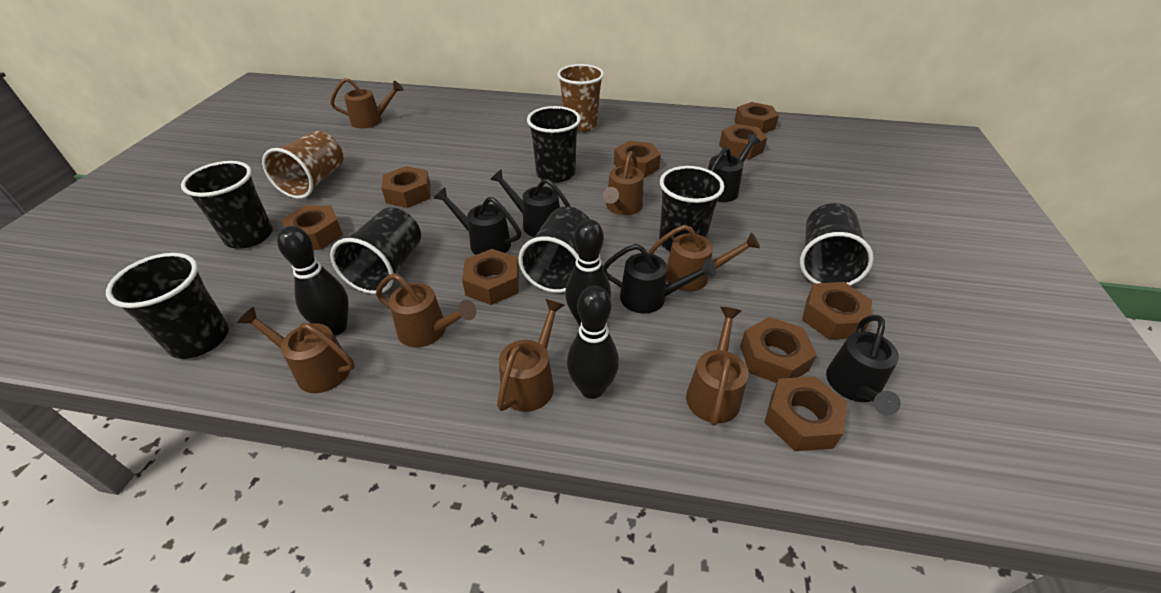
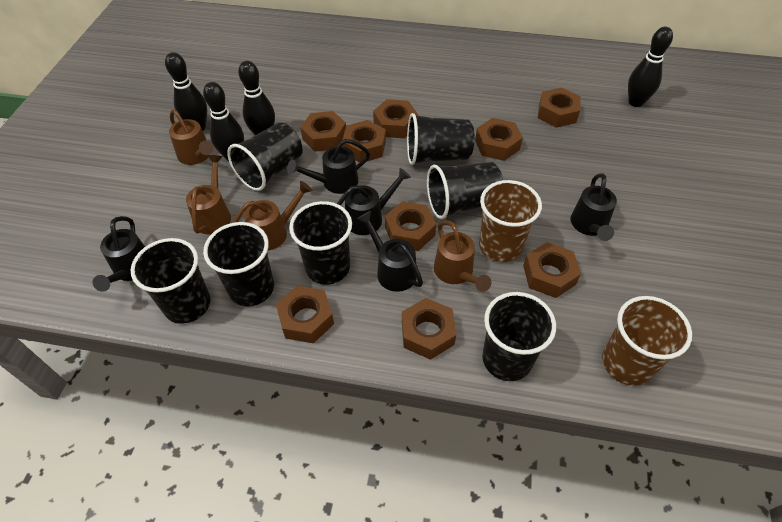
black bowling pin: 3 -> 4
brown watering can: 7 -> 4

